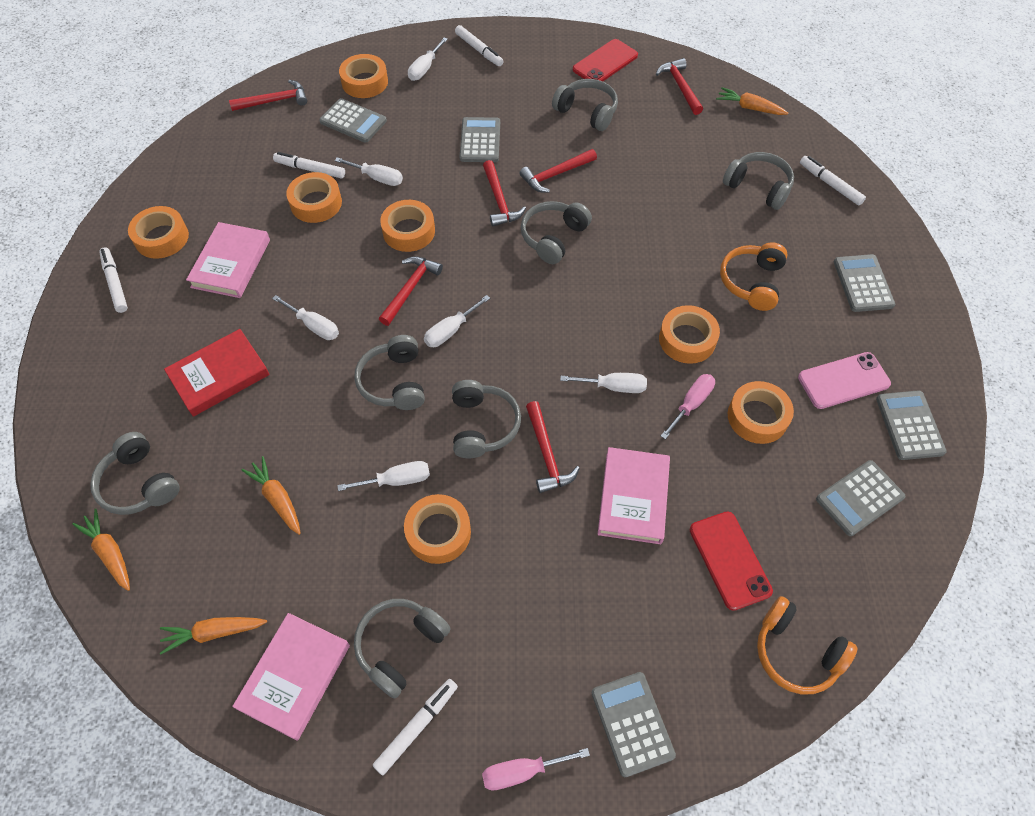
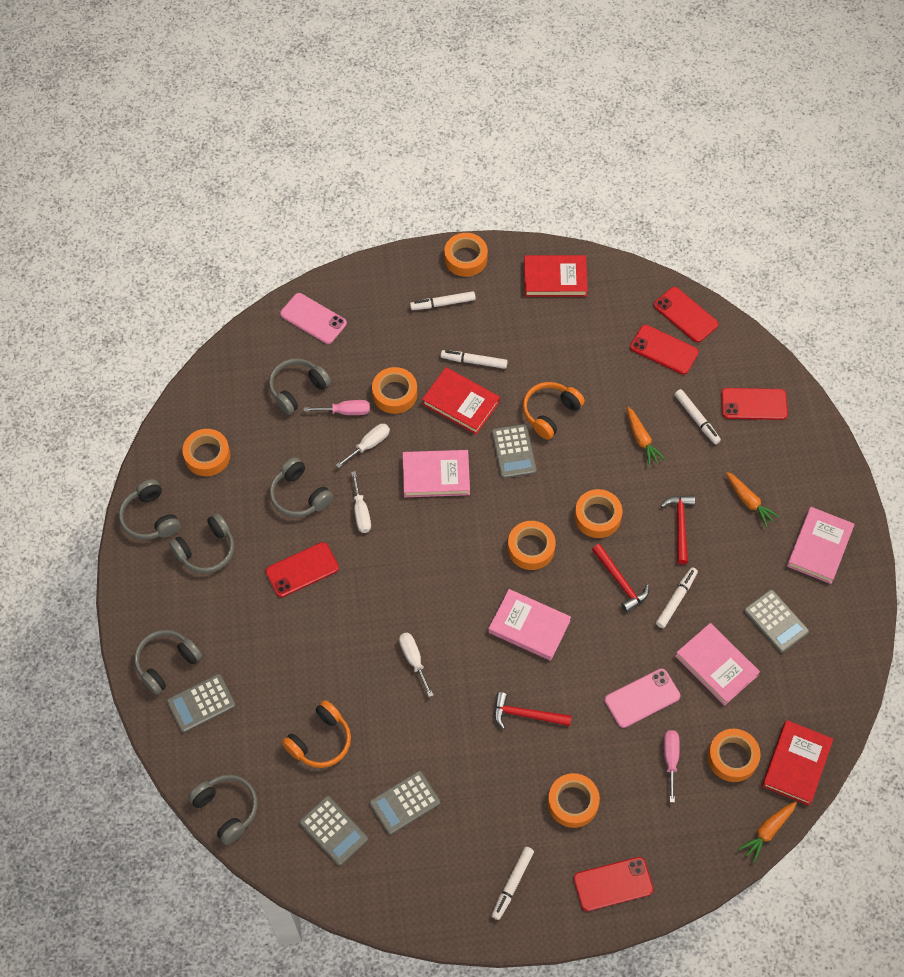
grey calculator: 6 -> 5
grey headphones: 7 -> 6
orange carrot: 4 -> 3
pink book: 3 -> 4
pink phone: 1 -> 2
red book: 1 -> 3
red hammer: 6 -> 3
red phone: 2 -> 5
white screwdriver: 6 -> 3

